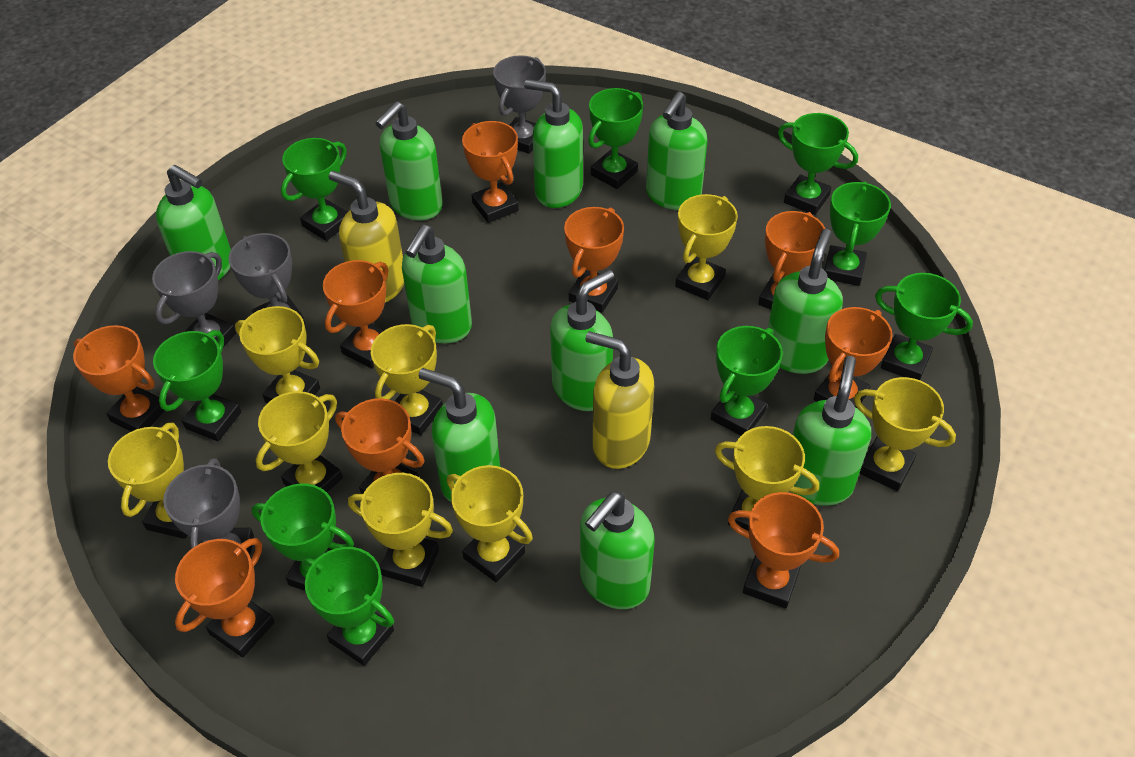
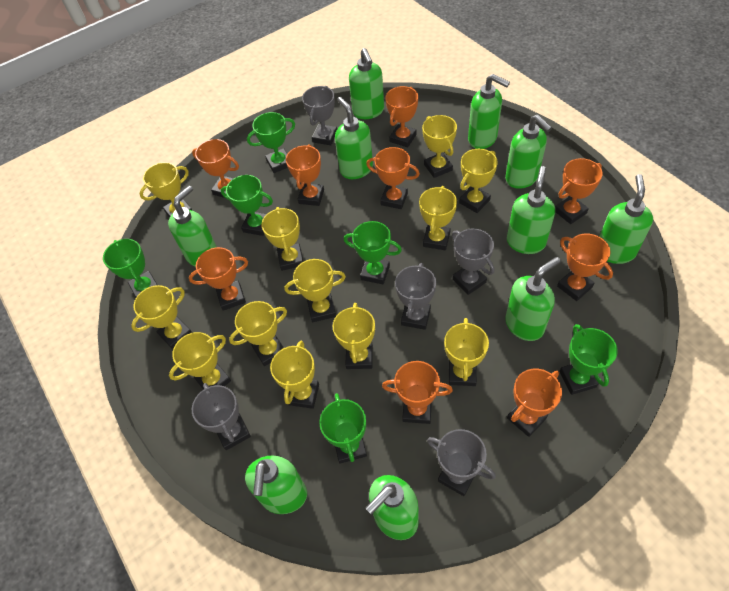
green trophy: 9 -> 6
grey trophy: 4 -> 5
yellow soap dispenser: 2 -> 0
yellow trophy: 9 -> 12

